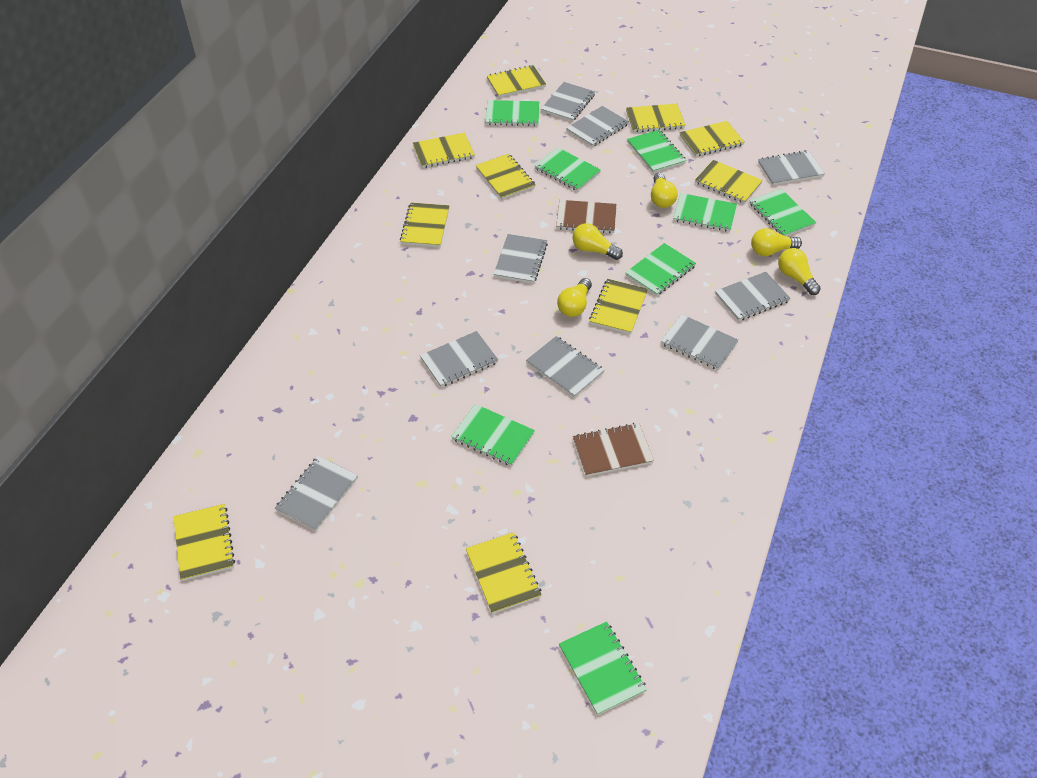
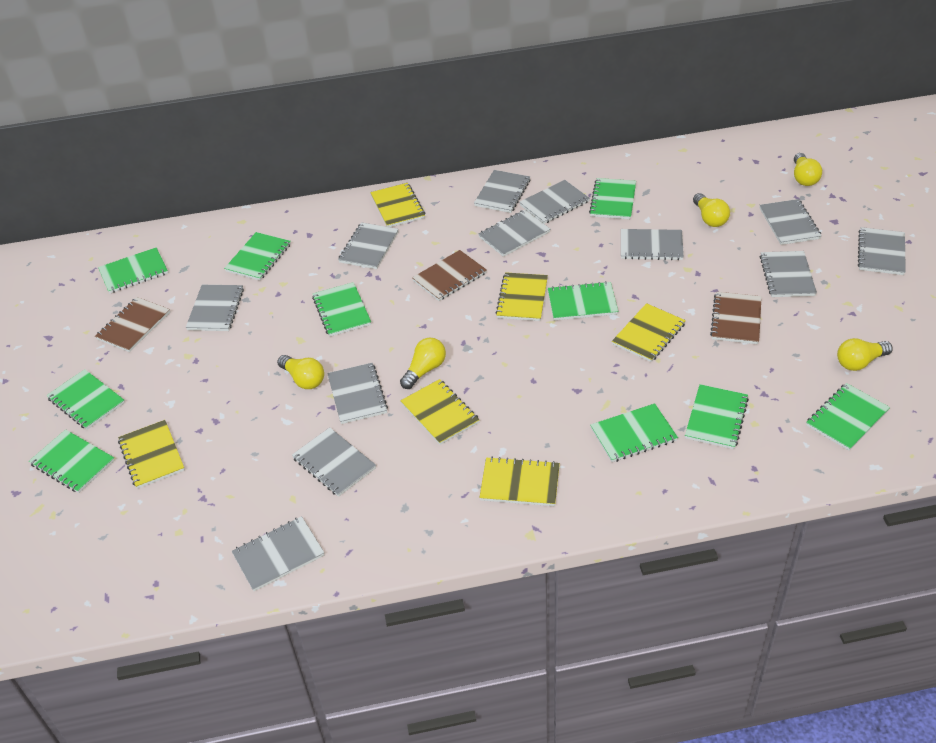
brown notebook: 2 -> 3
green notebook: 8 -> 10
grey notebook: 9 -> 12
yellow notebook: 10 -> 6

